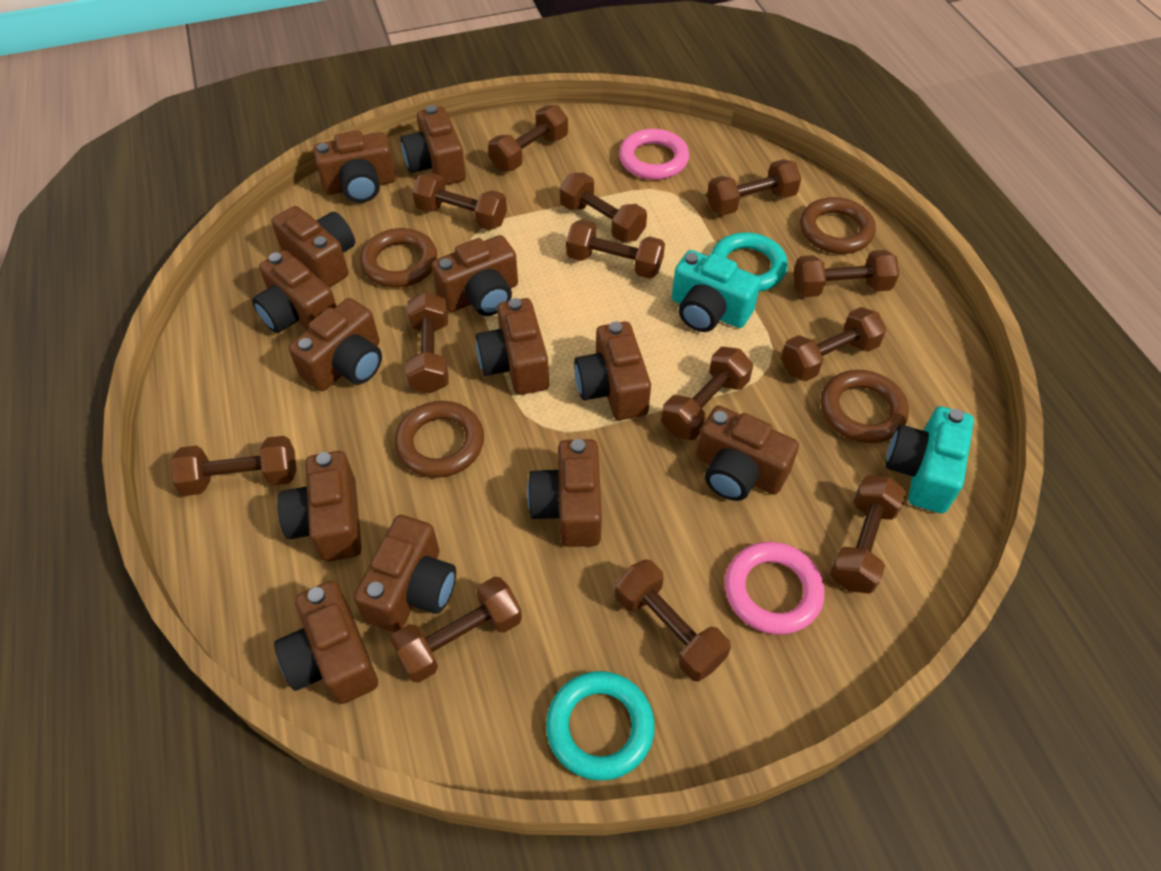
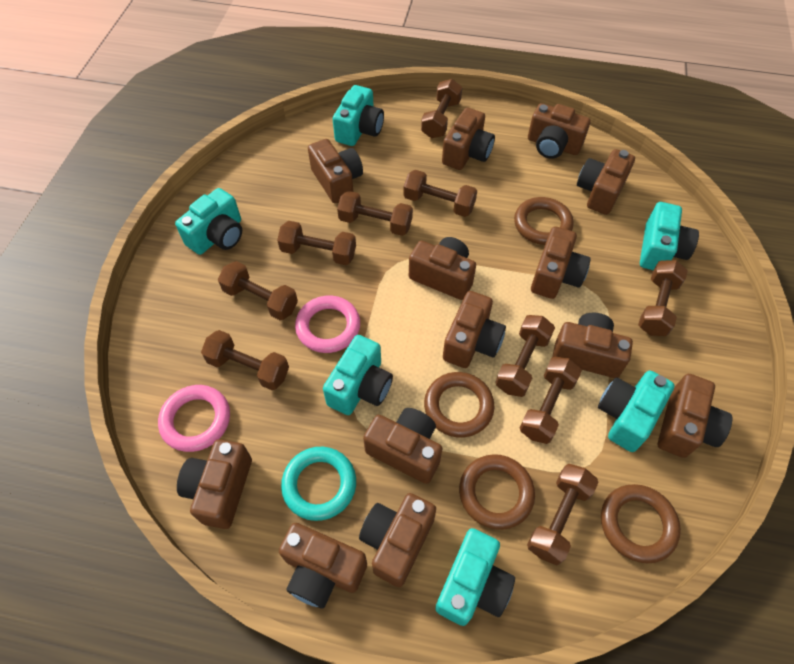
brown dumbbell: 13 -> 10
turquoise camera: 2 -> 6
turquoise ring: 2 -> 1

